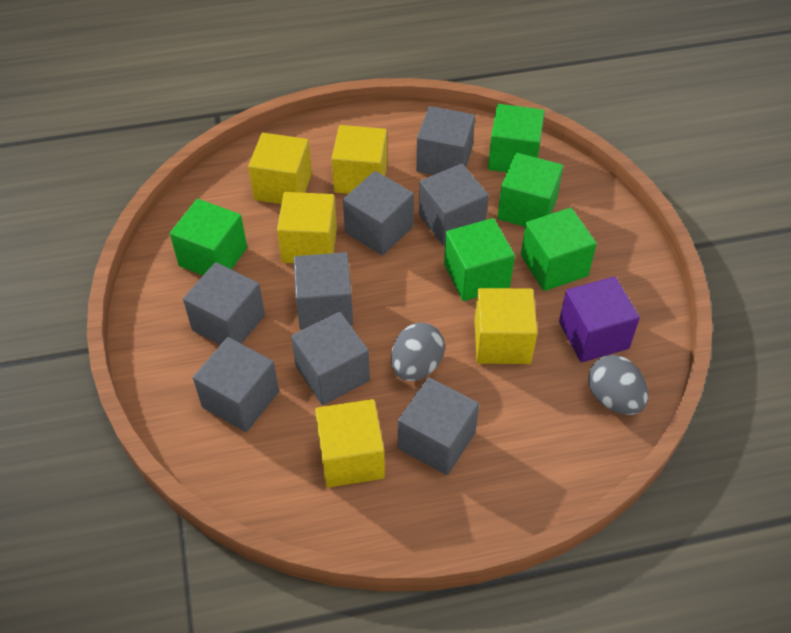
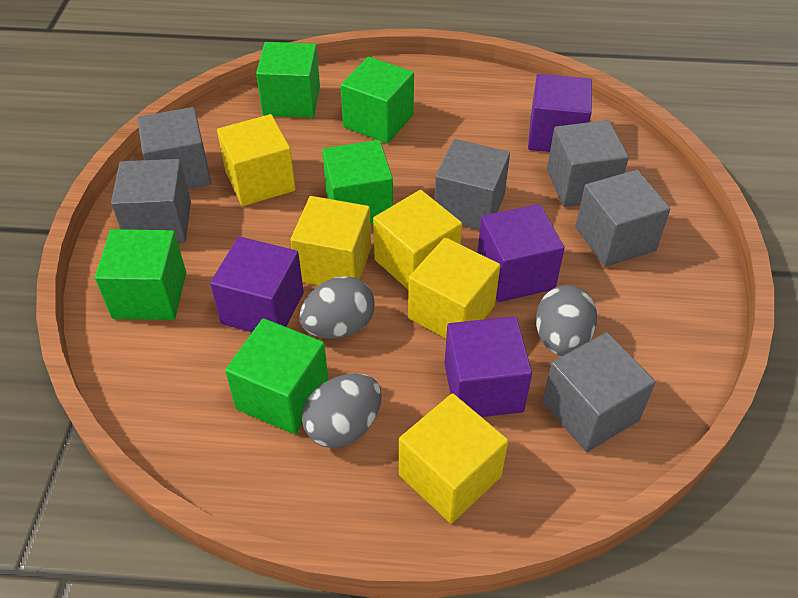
grey cube: 8 -> 6
grey egg: 2 -> 3
purple cube: 1 -> 4

